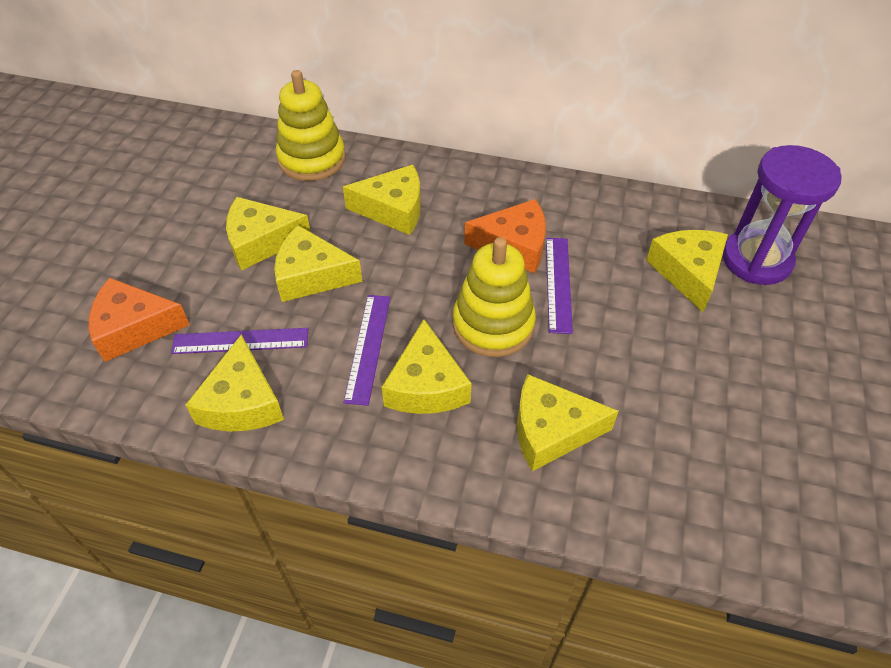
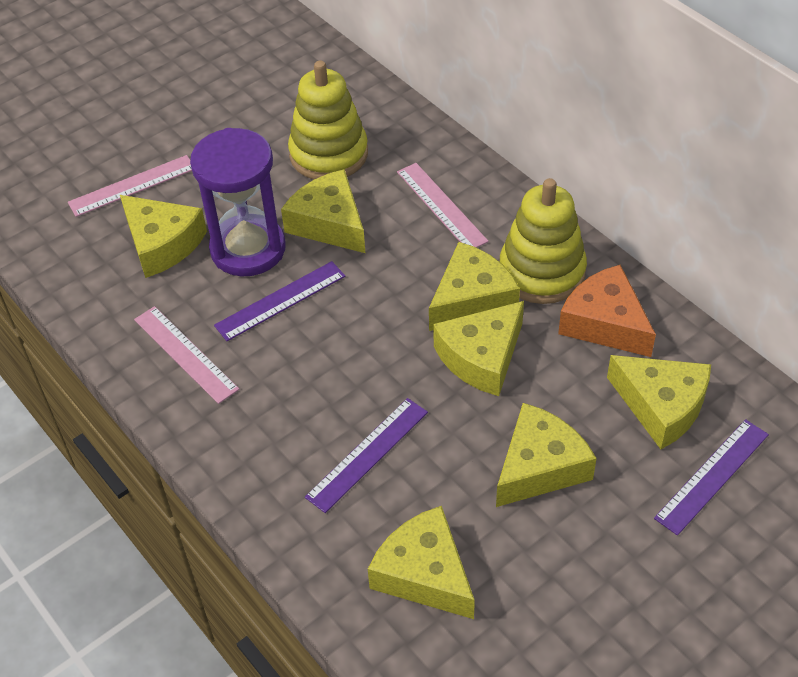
orange cheese: 2 -> 1
pink ruler: 0 -> 3

